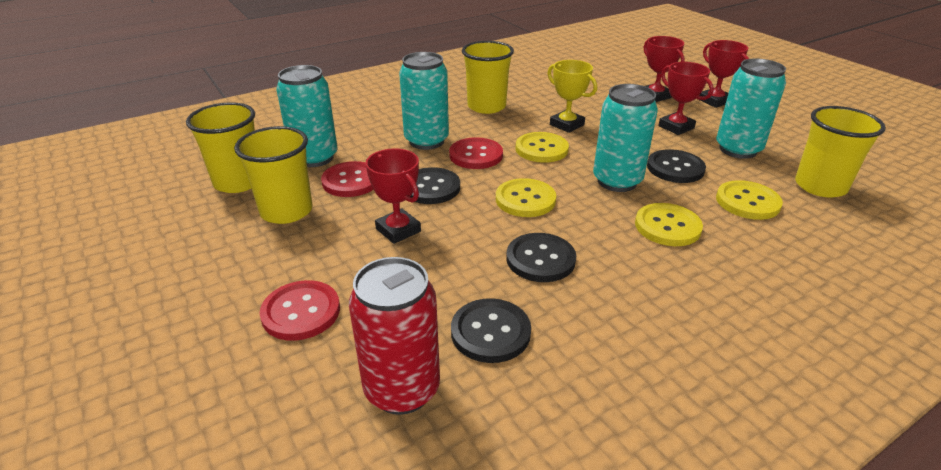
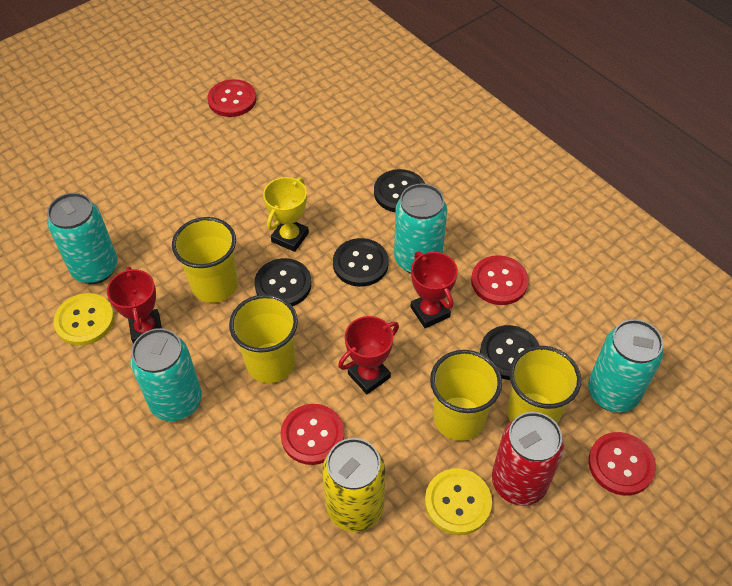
red button: 3 -> 4
red trophy: 4 -> 3
yellow button: 4 -> 2
yellow can: 0 -> 1

